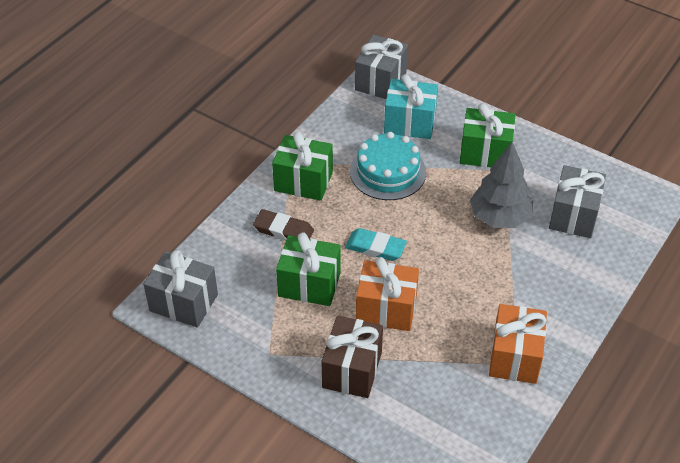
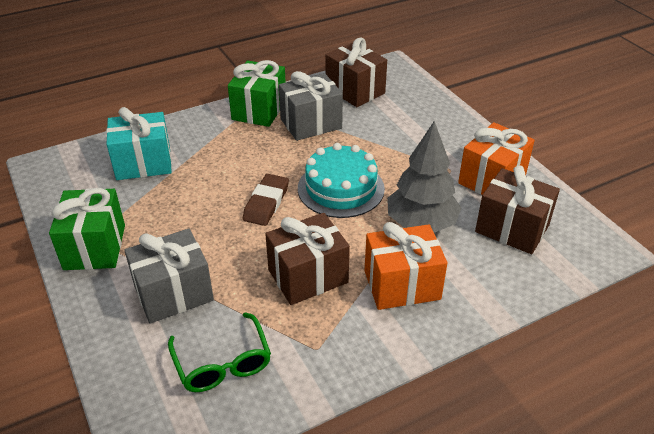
brown gift: 1 -> 3
green gift: 3 -> 2
green glasses: 0 -> 1
grey gift: 3 -> 2
turquoise eraser: 1 -> 0

